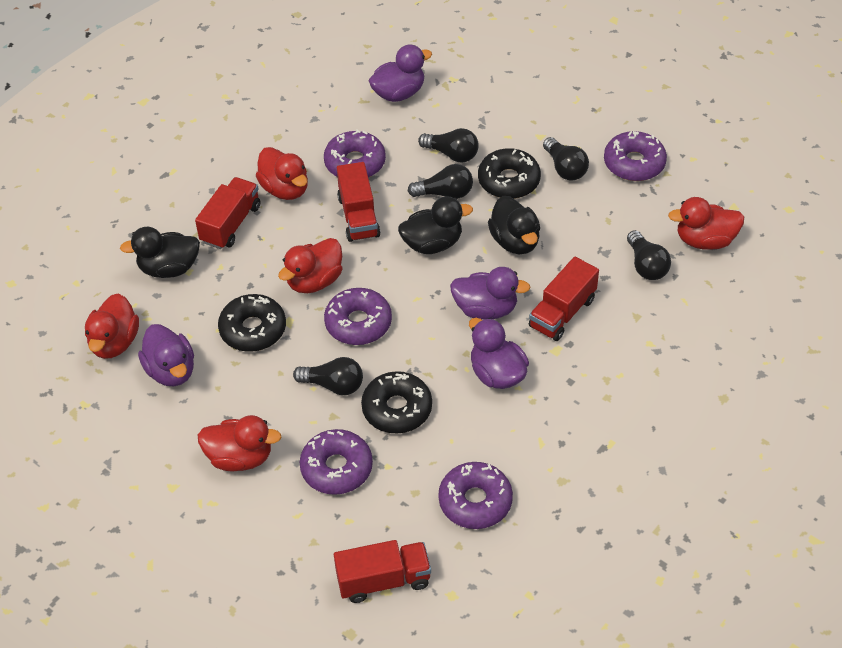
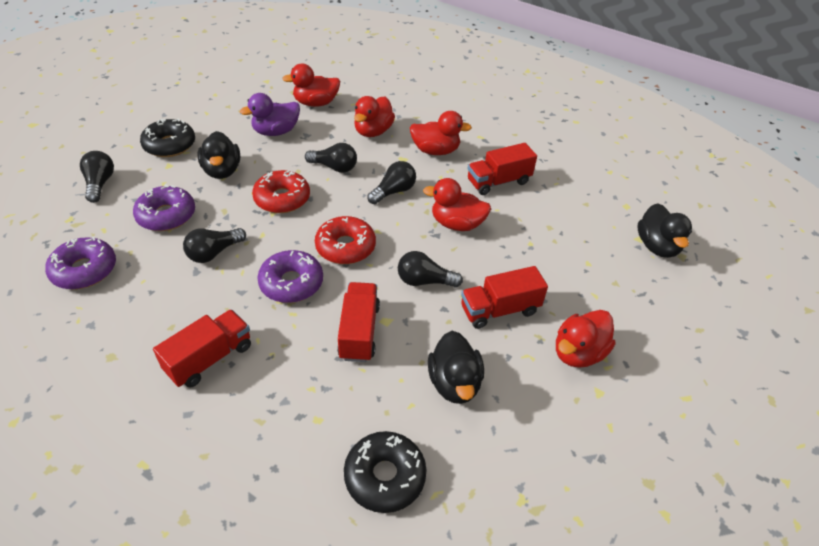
black donut: 3 -> 2
purple donut: 5 -> 3
purple duck: 4 -> 1
red donut: 0 -> 2

